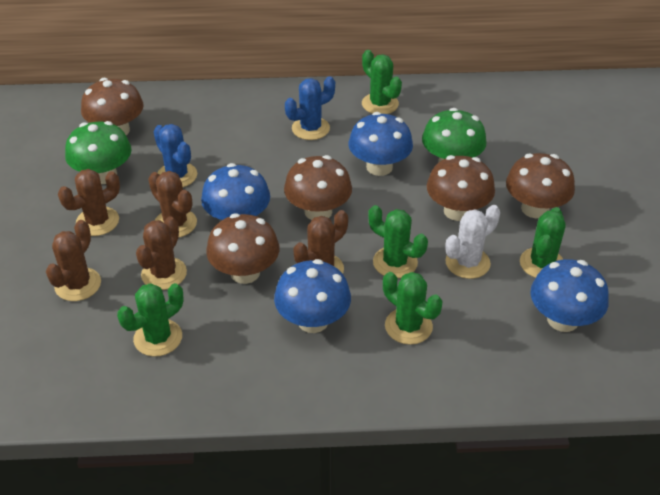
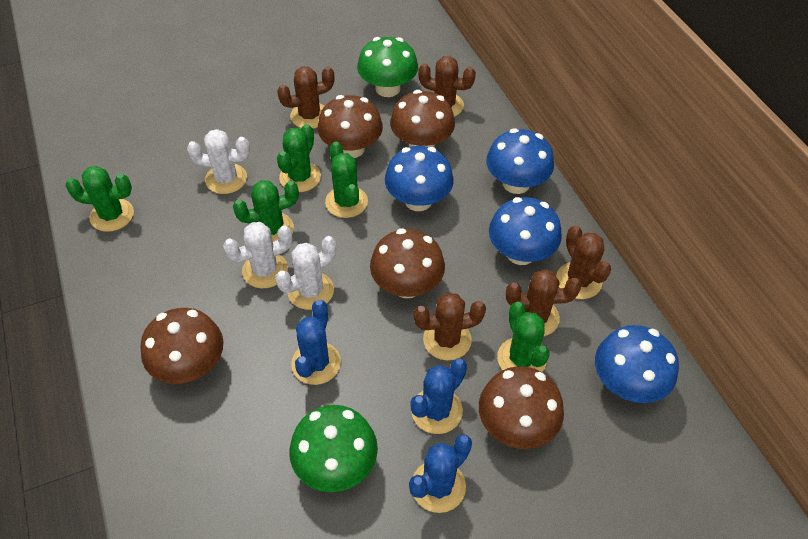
blue cactus: 2 -> 3
white cactus: 1 -> 3

